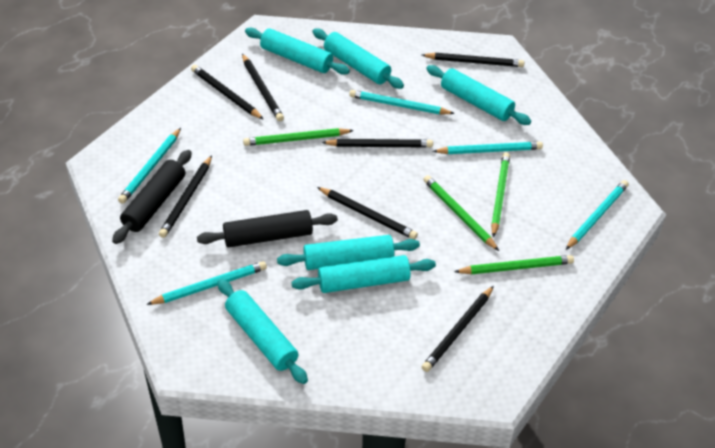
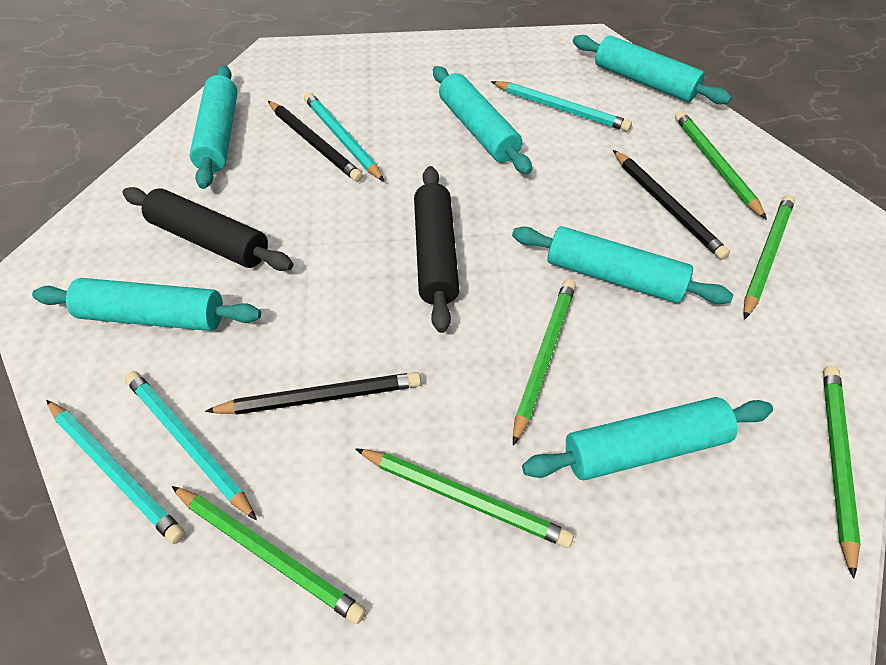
black pencil: 7 -> 3
green pencil: 4 -> 6
turquoise pencil: 5 -> 4

